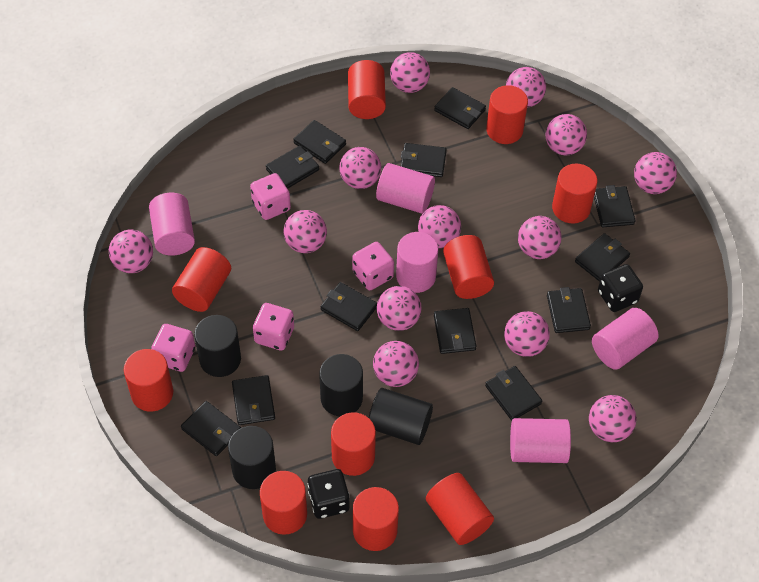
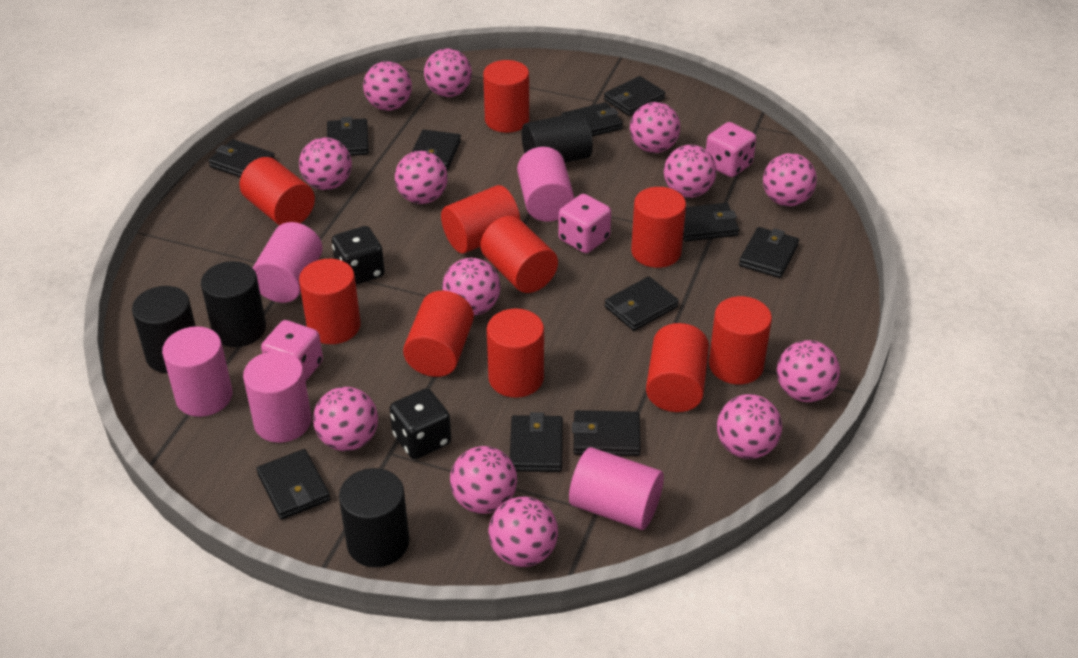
black wallet: 12 -> 11
pink dice: 4 -> 3

